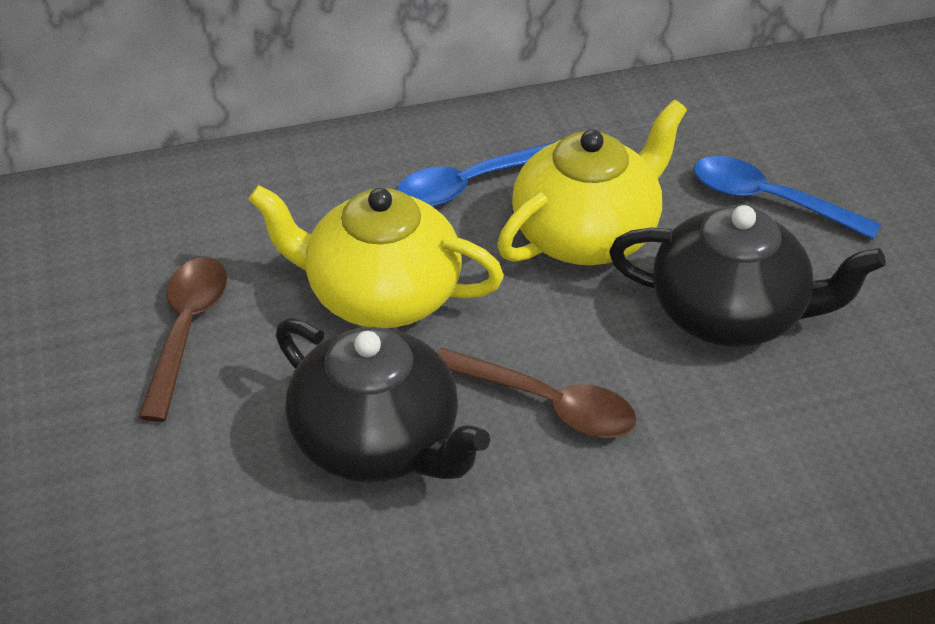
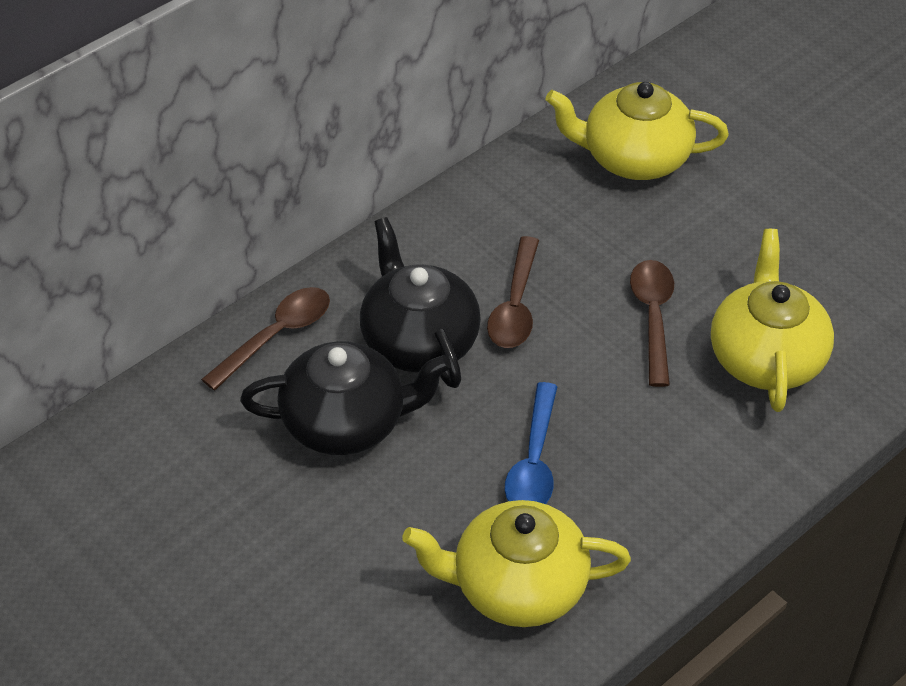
blue spoon: 2 -> 1
brown spoon: 2 -> 3
yellow teapot: 2 -> 3

